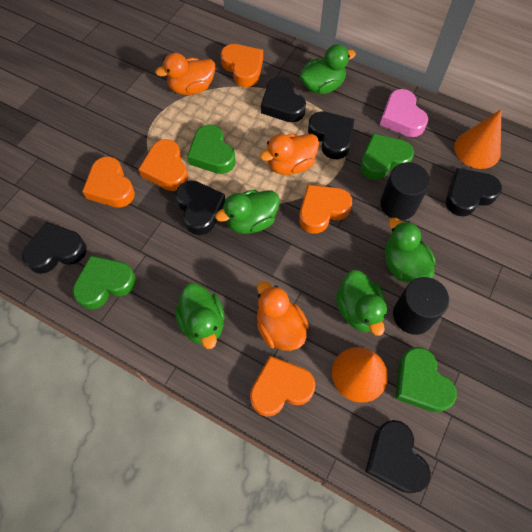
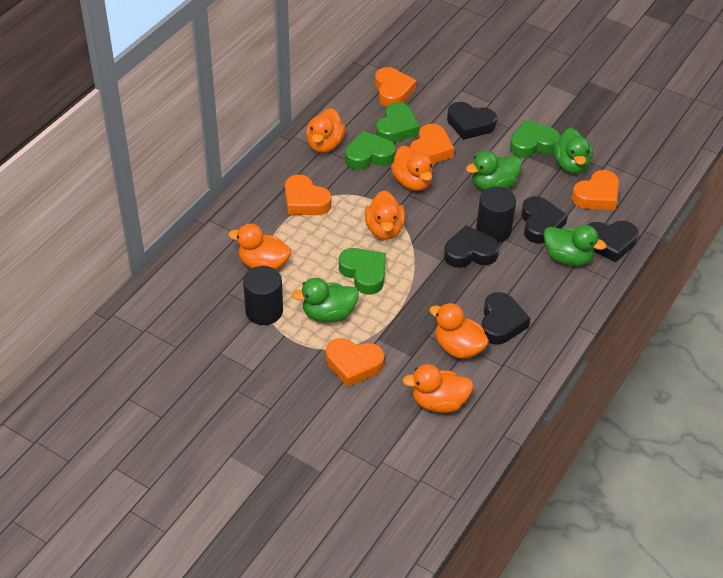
black heart: 6 -> 5
green duck: 5 -> 4
orange cone: 2 -> 0
orange duck: 3 -> 6
pink heart: 1 -> 0

